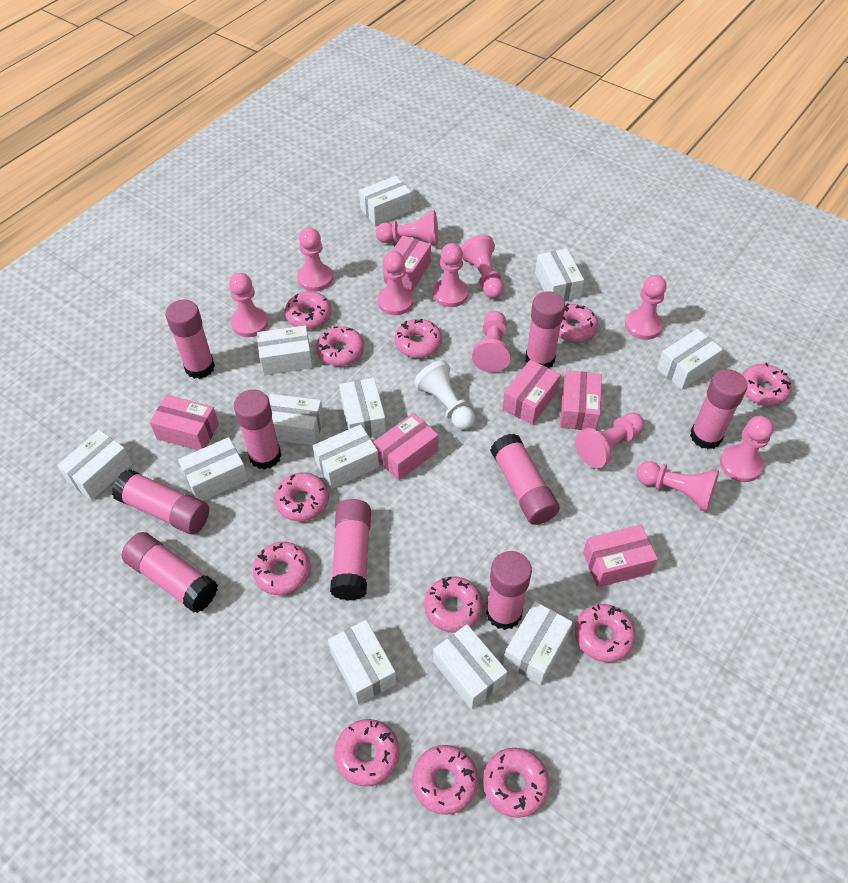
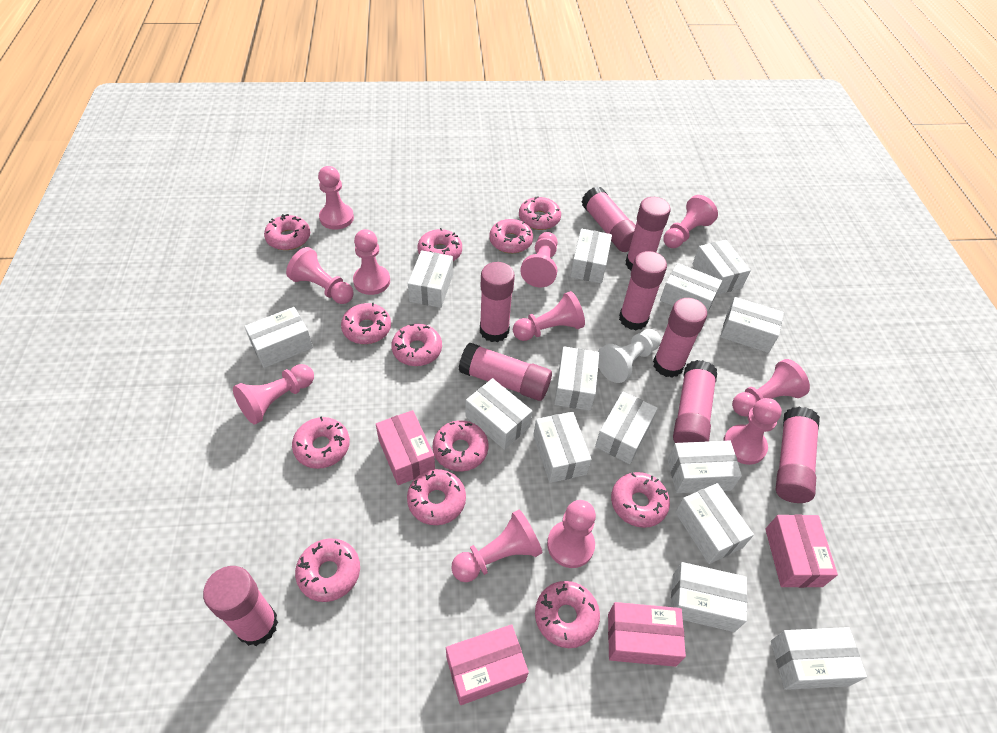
pink box: 6 -> 4
white box: 12 -> 14

